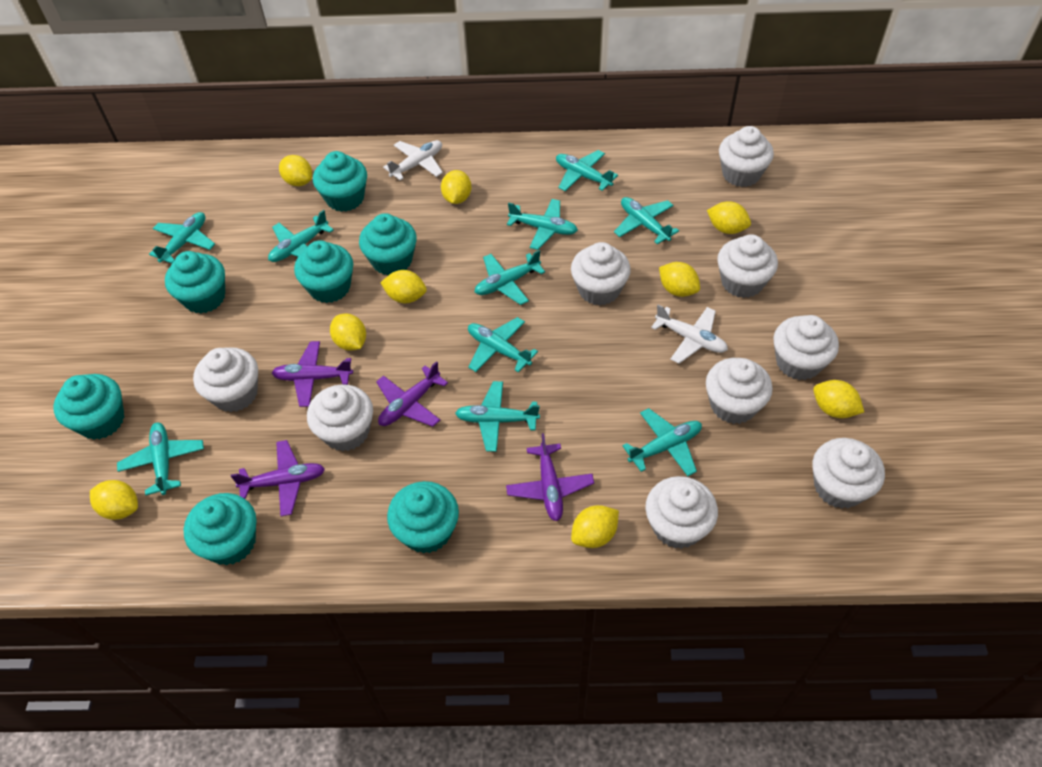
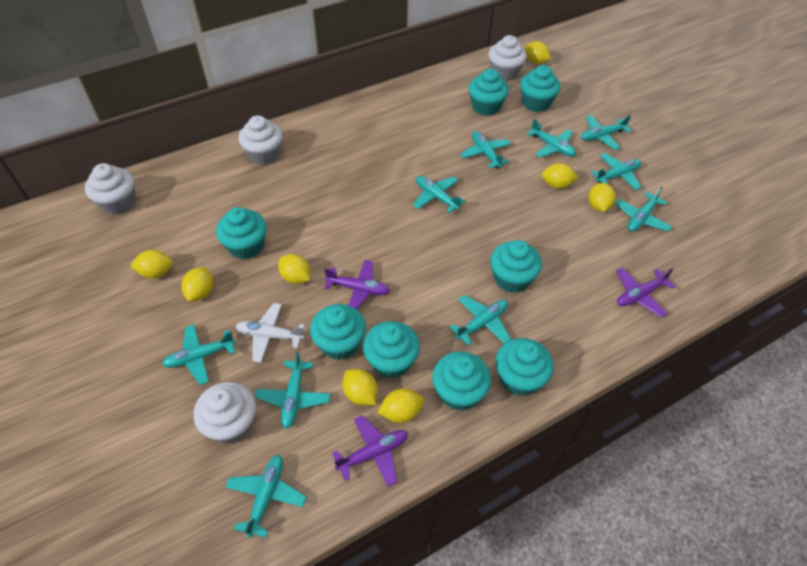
purple plane: 4 -> 3
turquoise cupcake: 7 -> 8
white cupcake: 9 -> 4
white plane: 2 -> 1
yellow lemon: 9 -> 8

